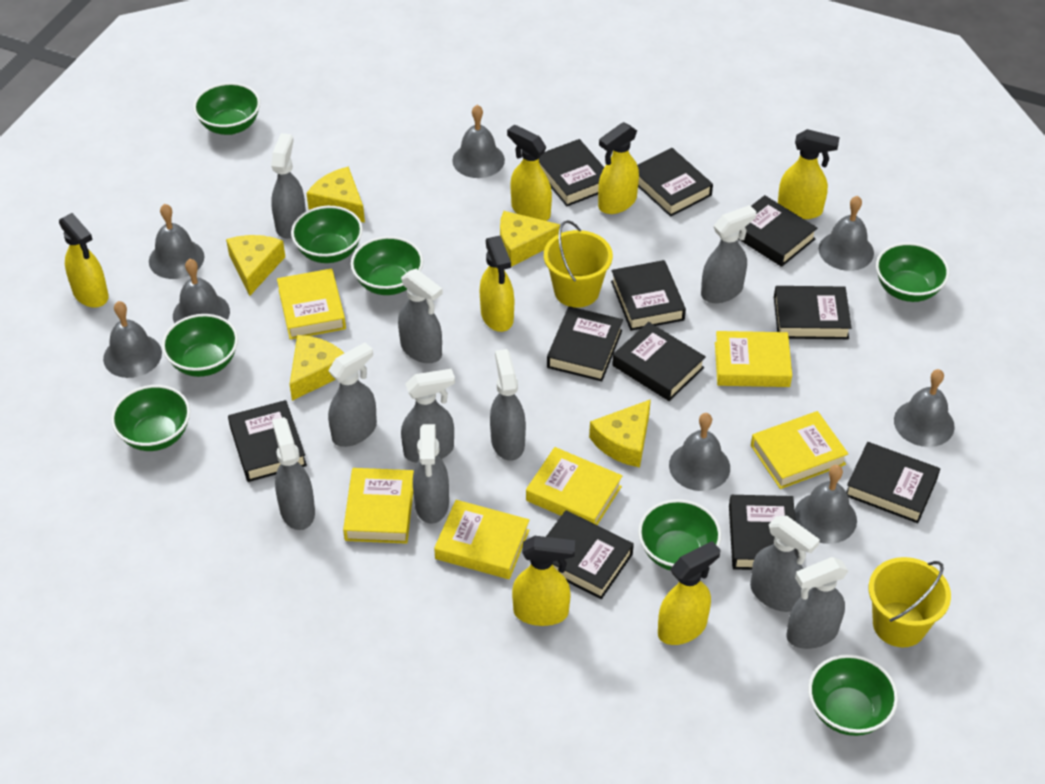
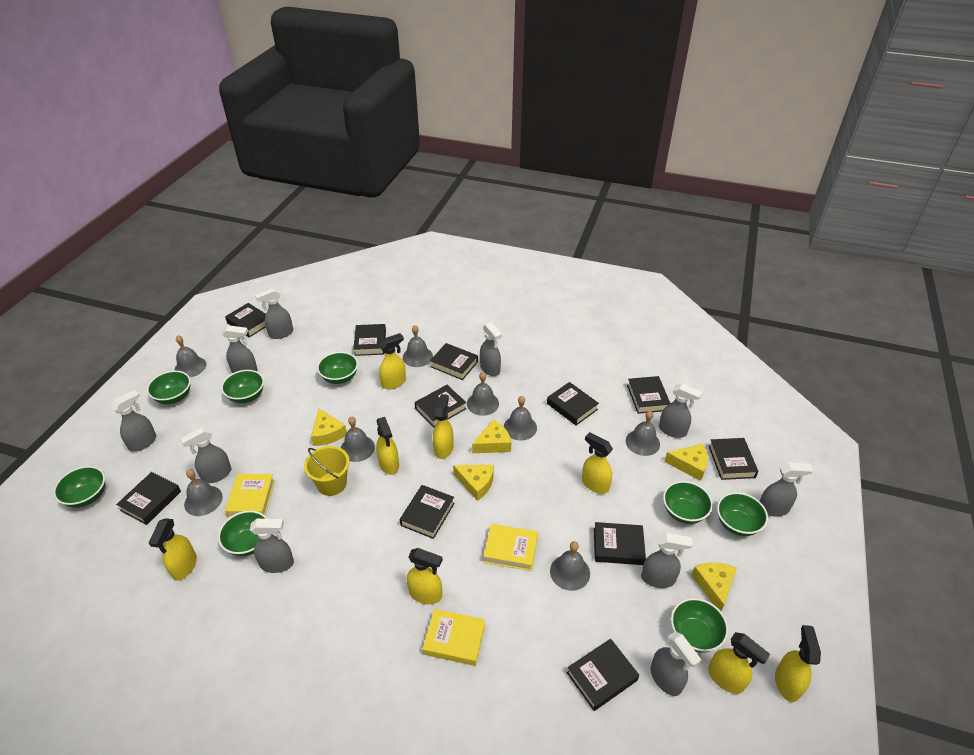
yellow book: 6 -> 3
yellow bucket: 2 -> 1
yellow spray bottle: 7 -> 8

